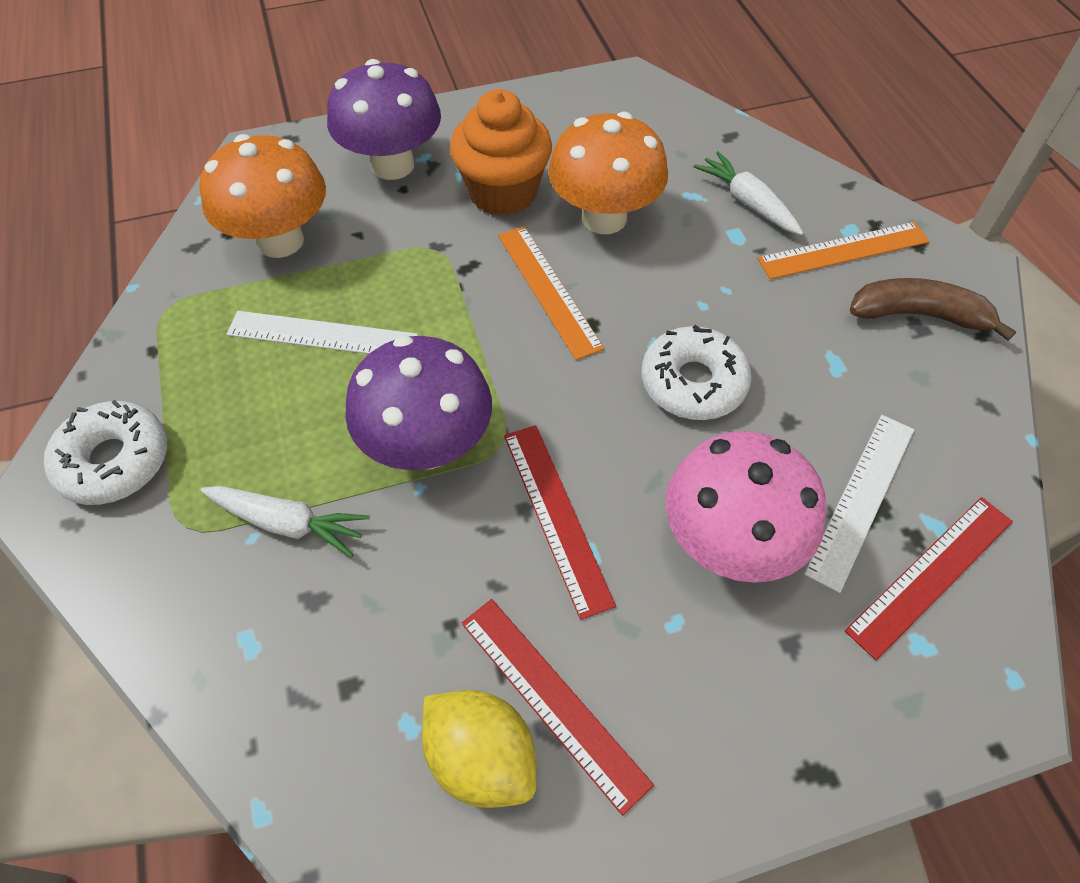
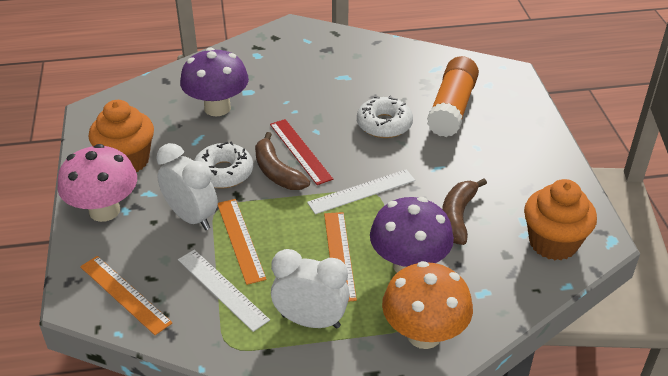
brown banana: 1 -> 2
orange cupcake: 1 -> 2
orange glue stick: 0 -> 1
orange mushroom: 2 -> 1
orange ruler: 2 -> 3
red ruler: 3 -> 1
white carrot: 2 -> 0
white clock: 0 -> 2
yellow lemon: 1 -> 0

